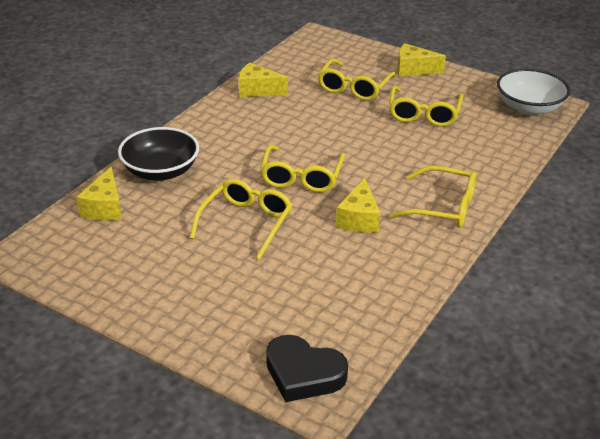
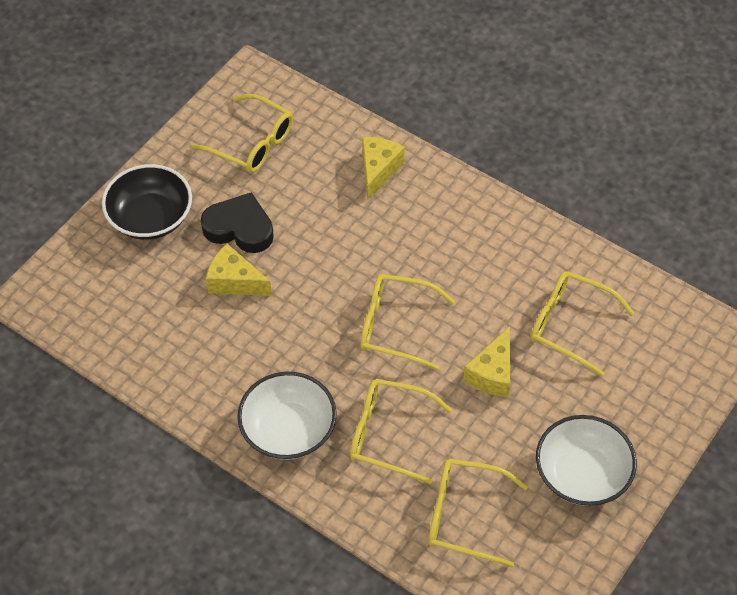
white bowl: 1 -> 2
yellow cheese: 4 -> 3

